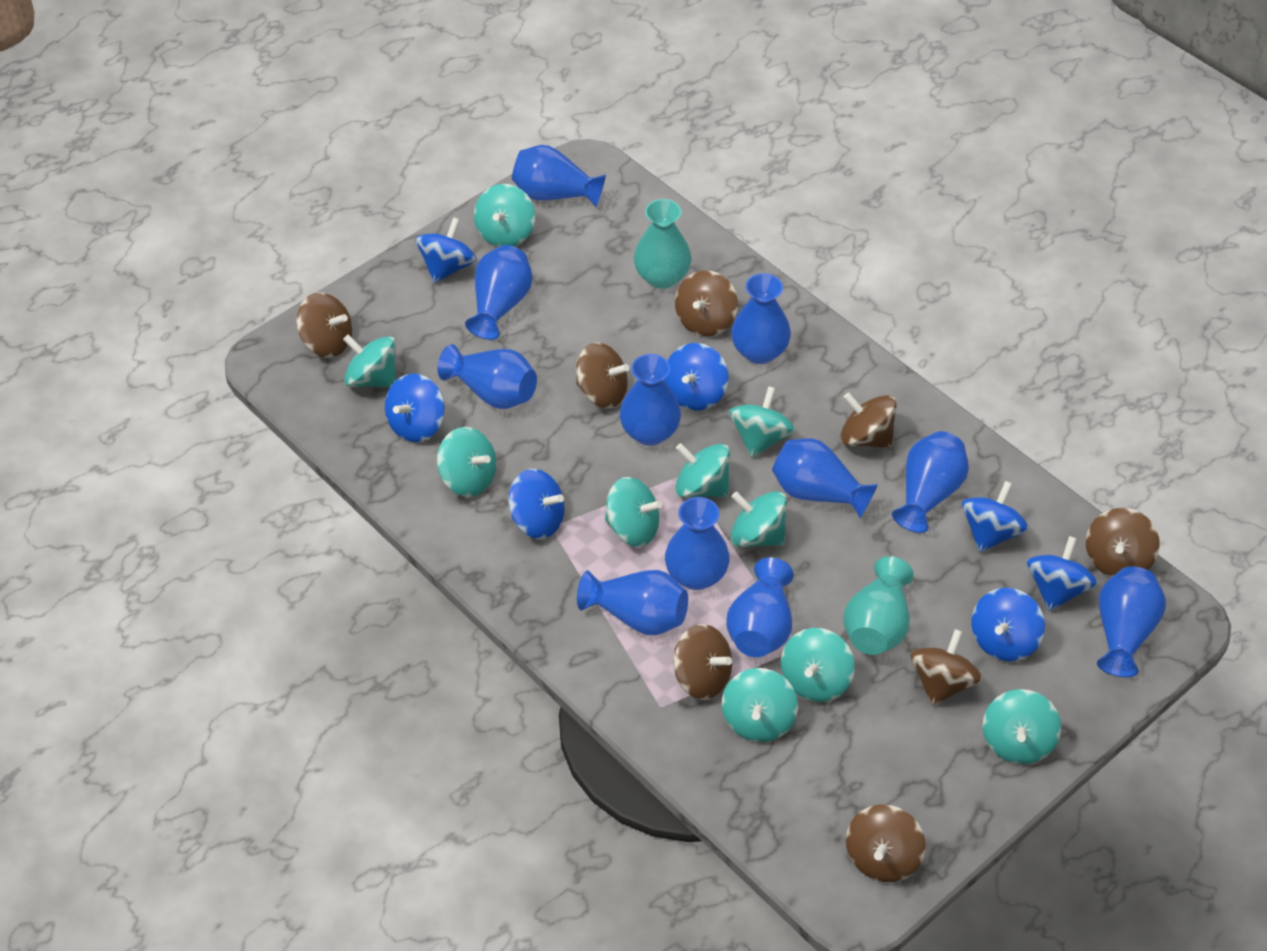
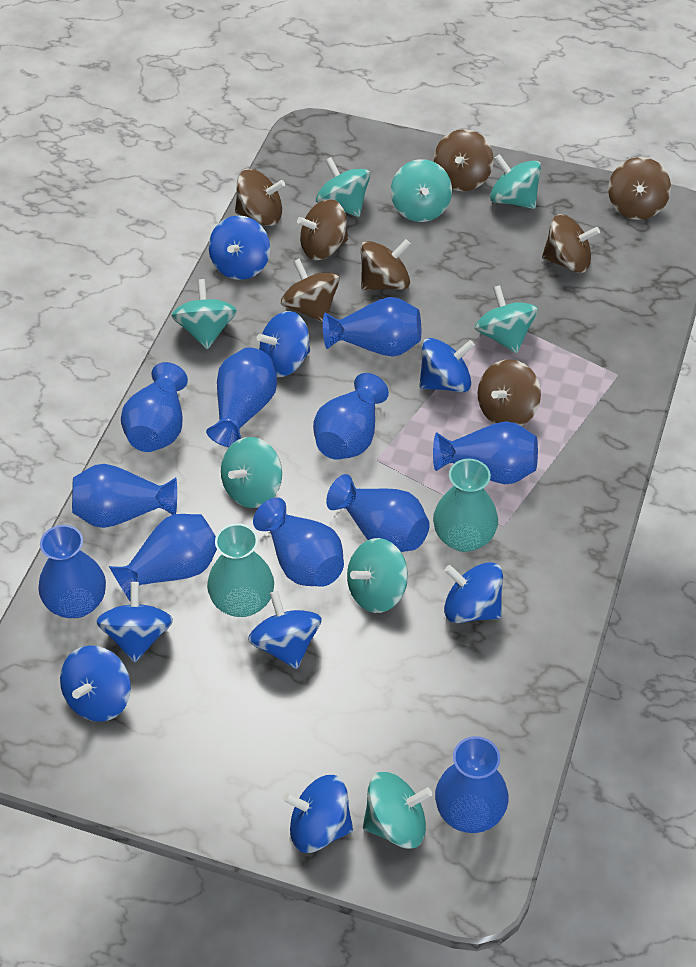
blue spinning top: 7 -> 8
turquoise spinning top: 10 -> 8

